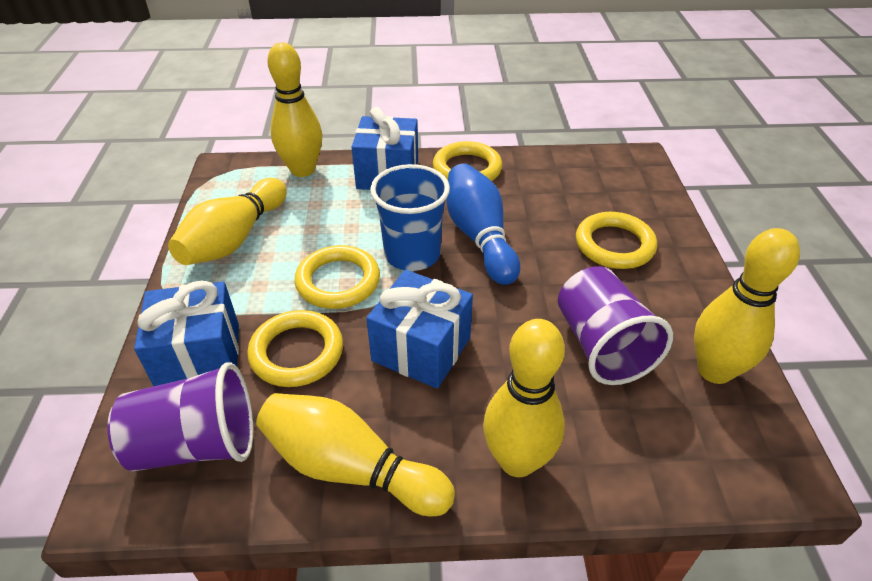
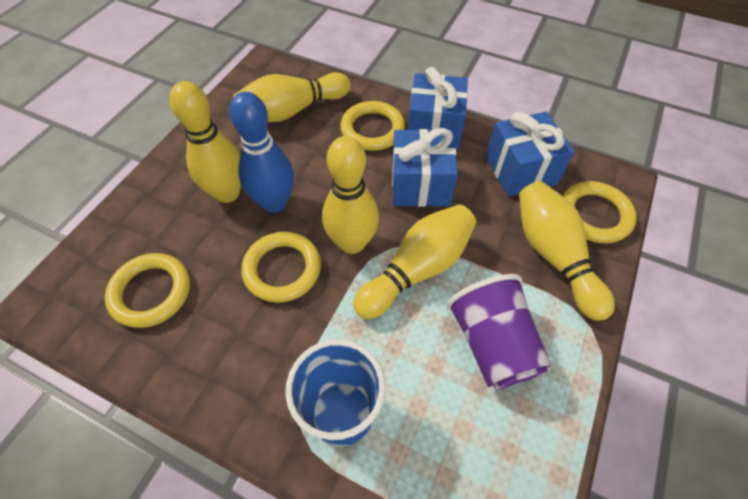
purple cup: 2 -> 1

